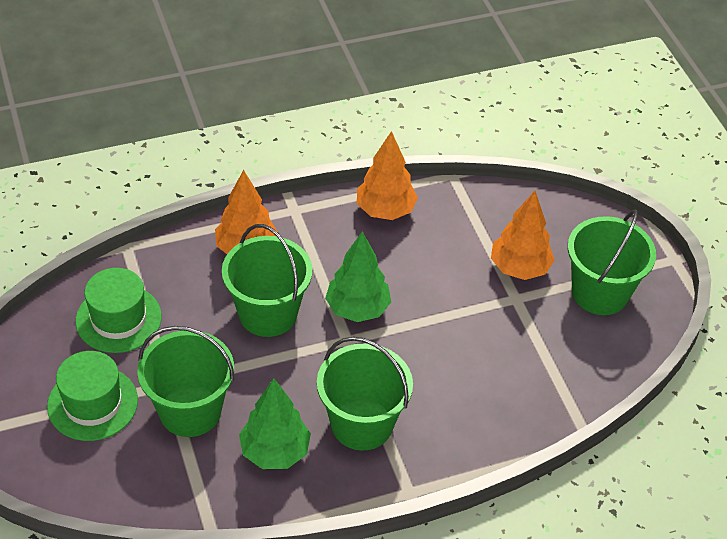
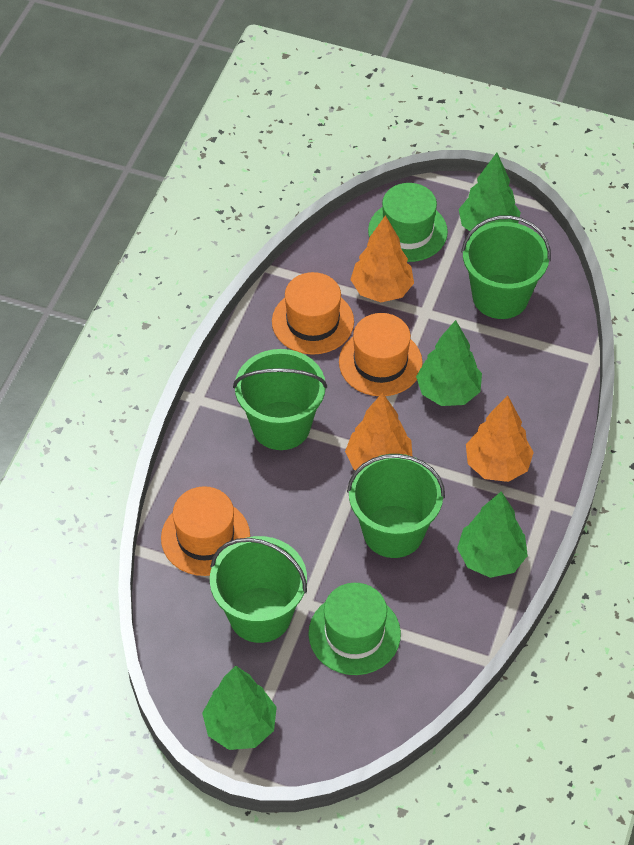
green tree: 2 -> 4
orange hat: 0 -> 3

